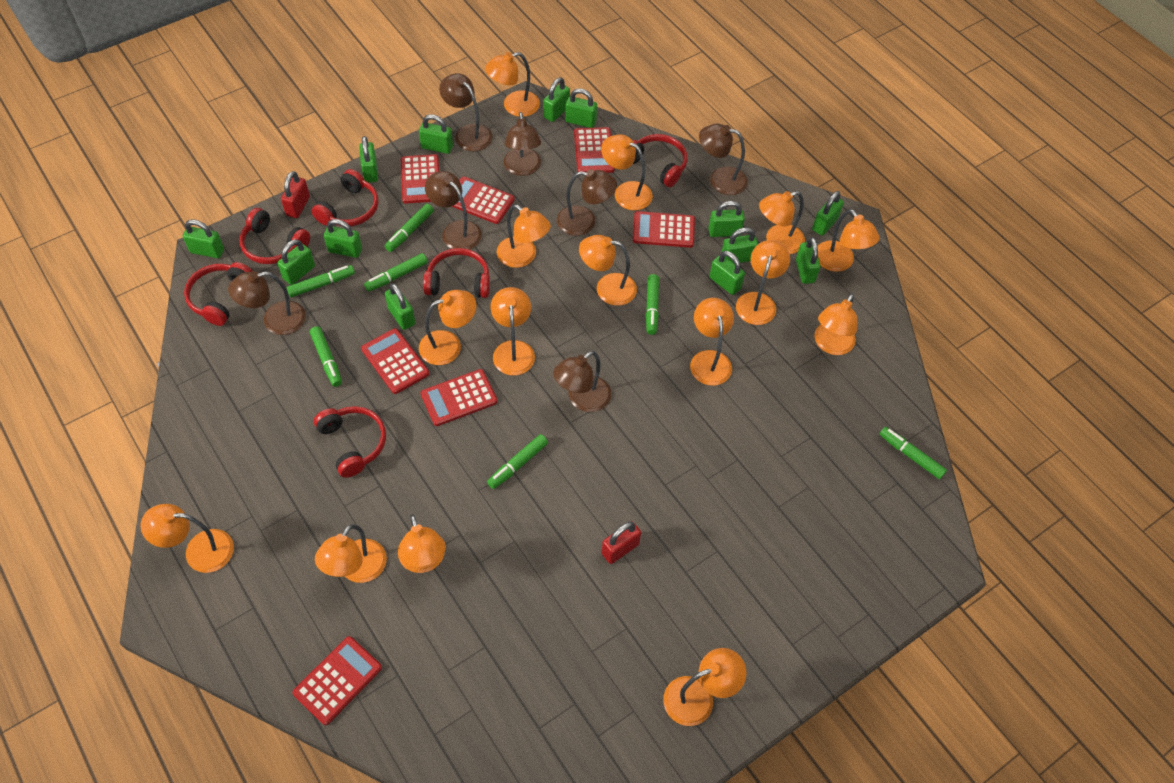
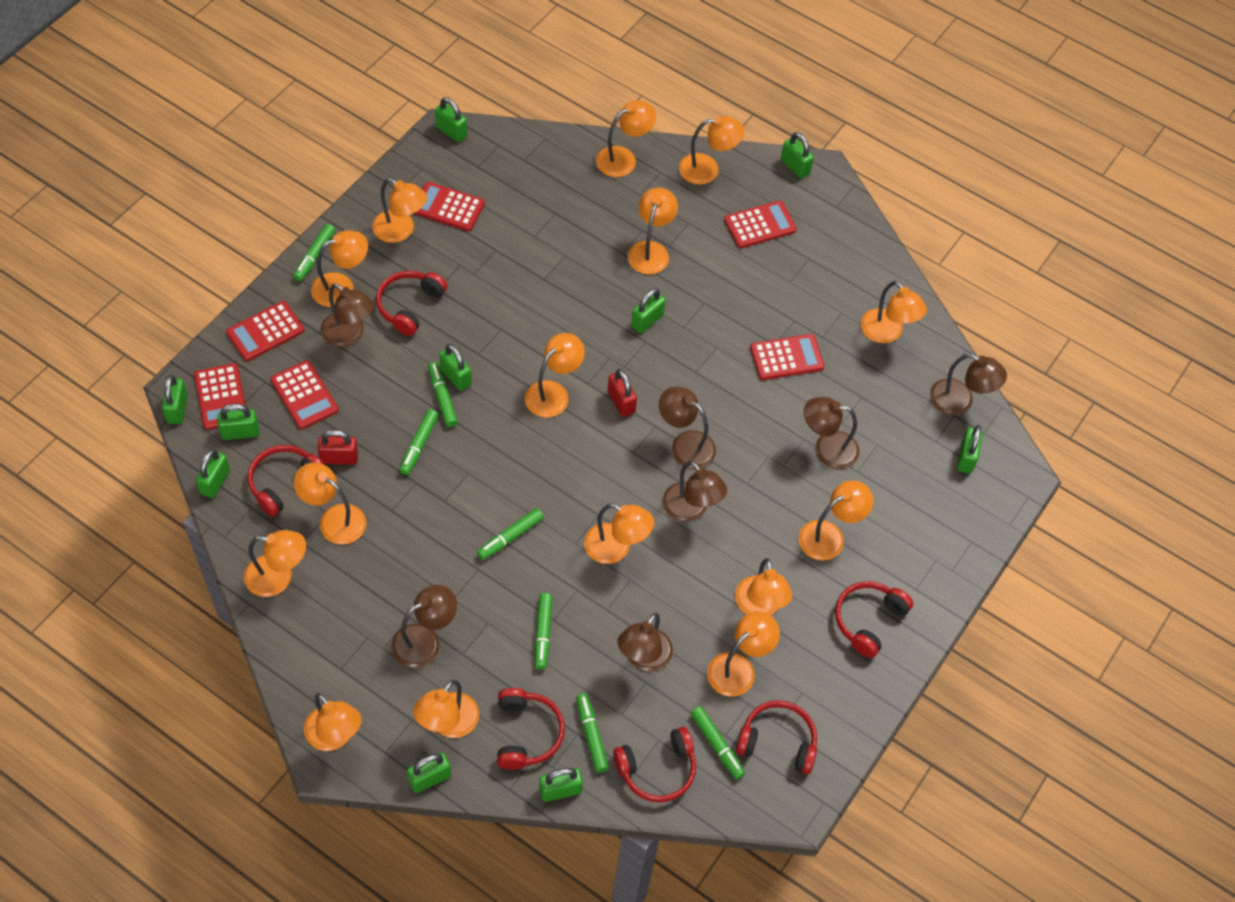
green padlock: 13 -> 10
red calculator: 7 -> 6

